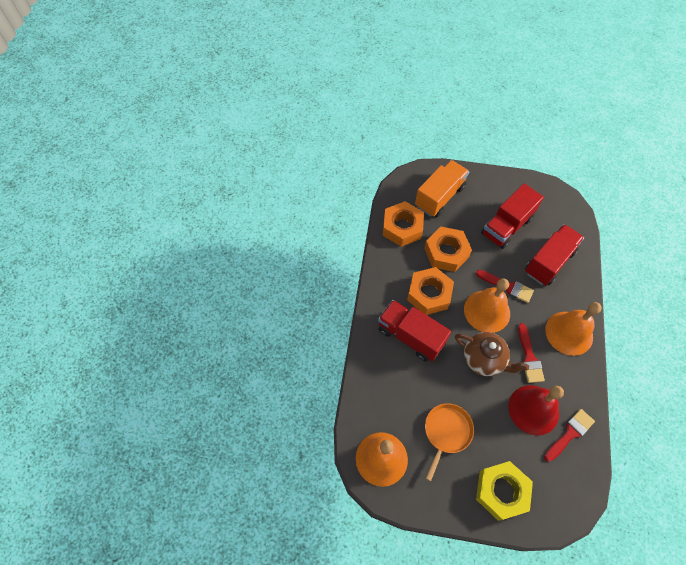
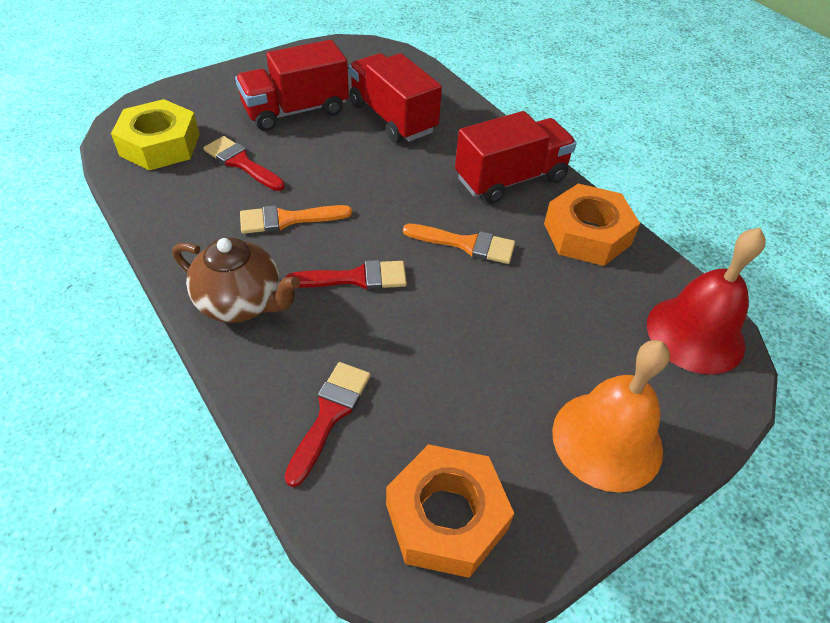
orange bell: 3 -> 1
orange brush: 0 -> 2
orange nut: 3 -> 2
orange pan: 1 -> 0
orange truck: 1 -> 0

